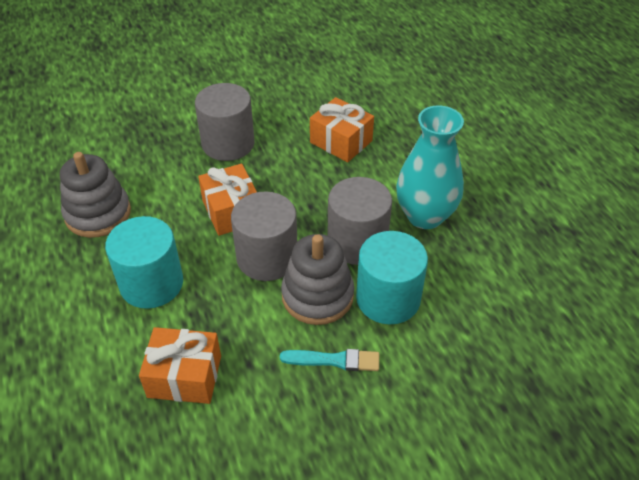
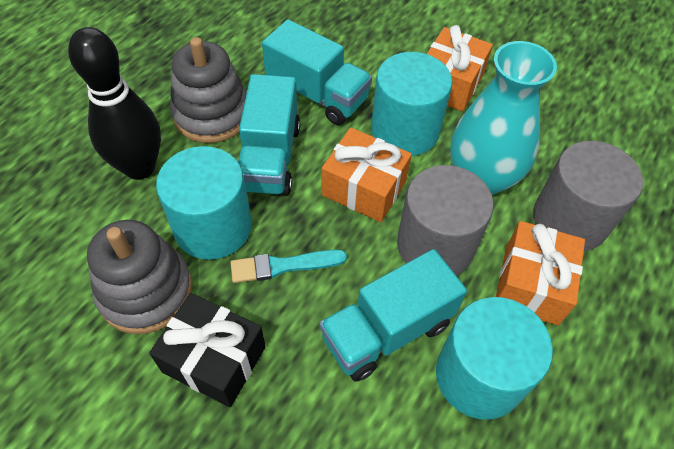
black bowling pin: 0 -> 1
black gift: 0 -> 1
grey cylinder: 3 -> 2
turquoise cylinder: 2 -> 3
turquoise truck: 0 -> 3

